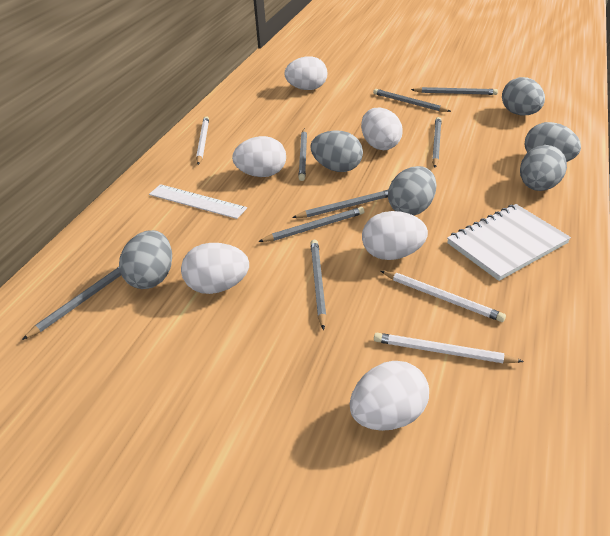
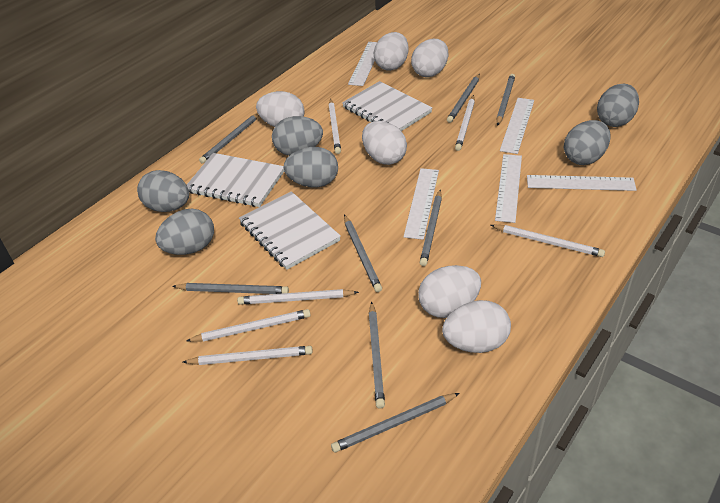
white notebook: 1 -> 3
white pencil: 3 -> 6
white ruler: 1 -> 5

